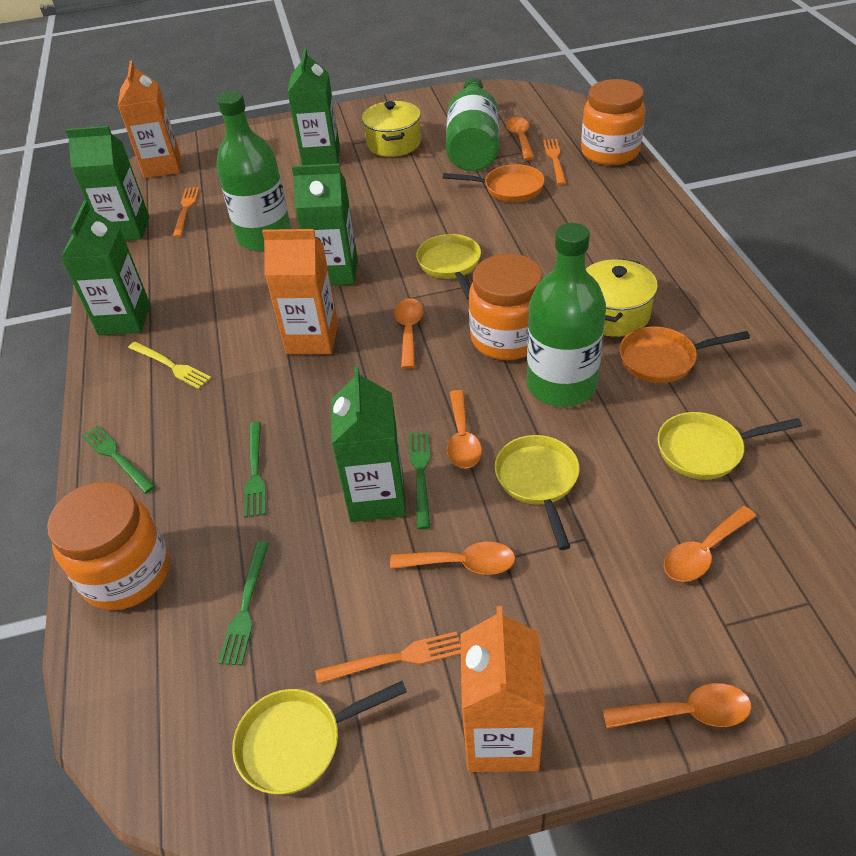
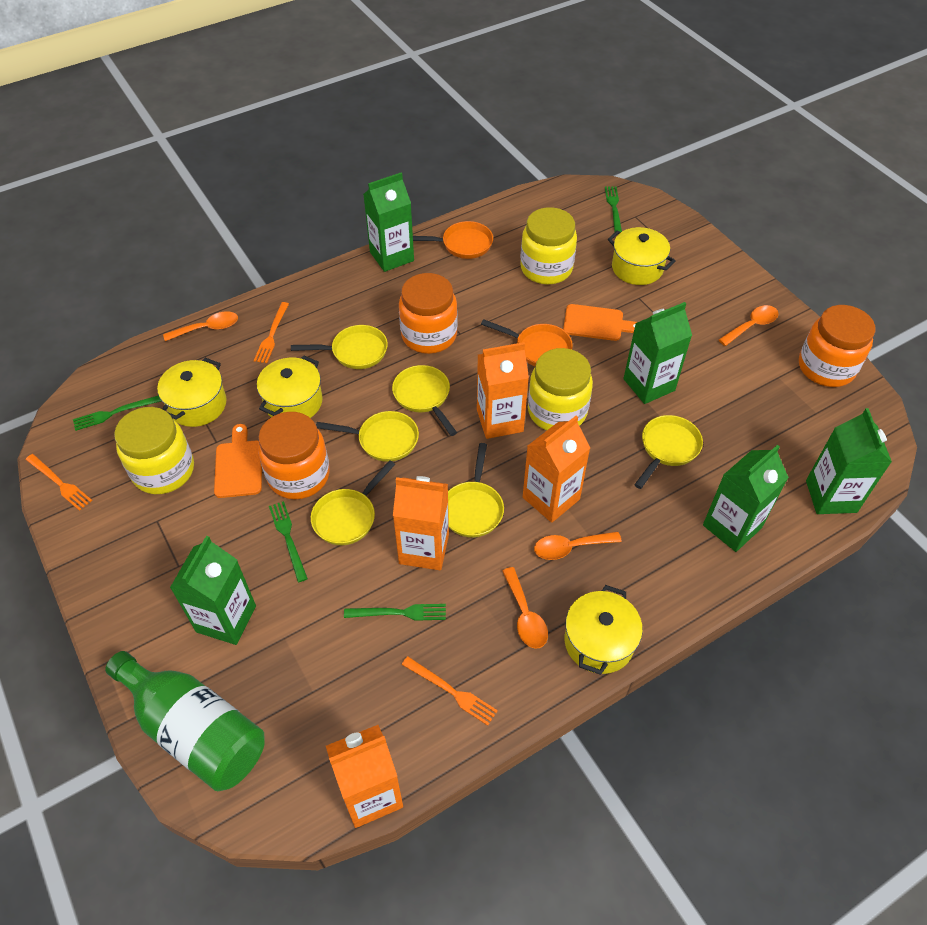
green bottle: 3 -> 1
orange carton: 3 -> 4
orange cutting board: 0 -> 2
orange spoon: 6 -> 4
yellow fork: 1 -> 0
yellow jar: 0 -> 3
yellow pan: 4 -> 6
yellow pot: 2 -> 4

